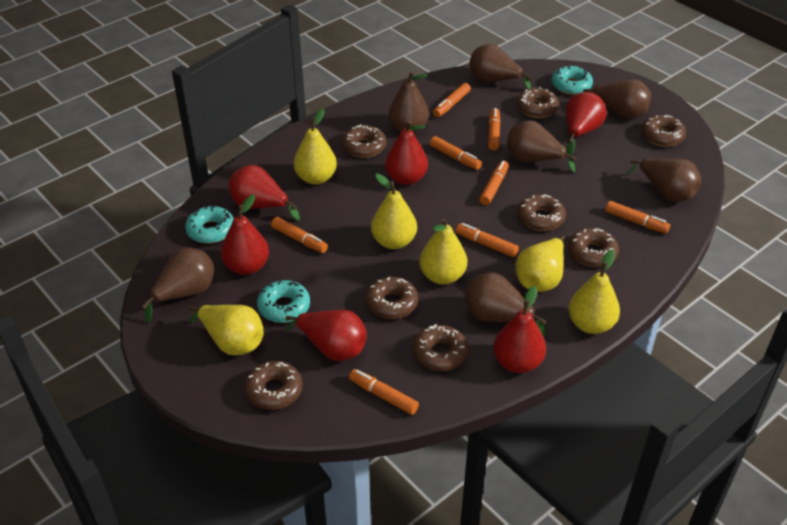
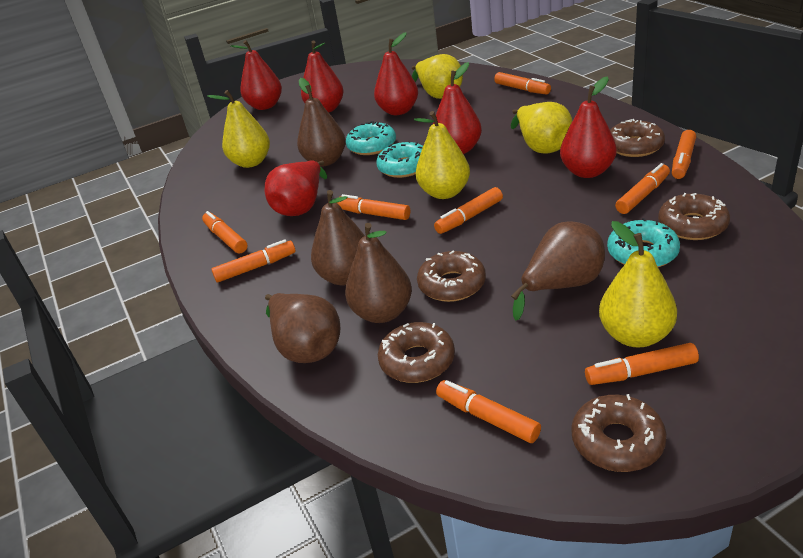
brown donut: 8 -> 5
brown pear: 7 -> 5
orange marker: 8 -> 9
yellow pear: 6 -> 5

